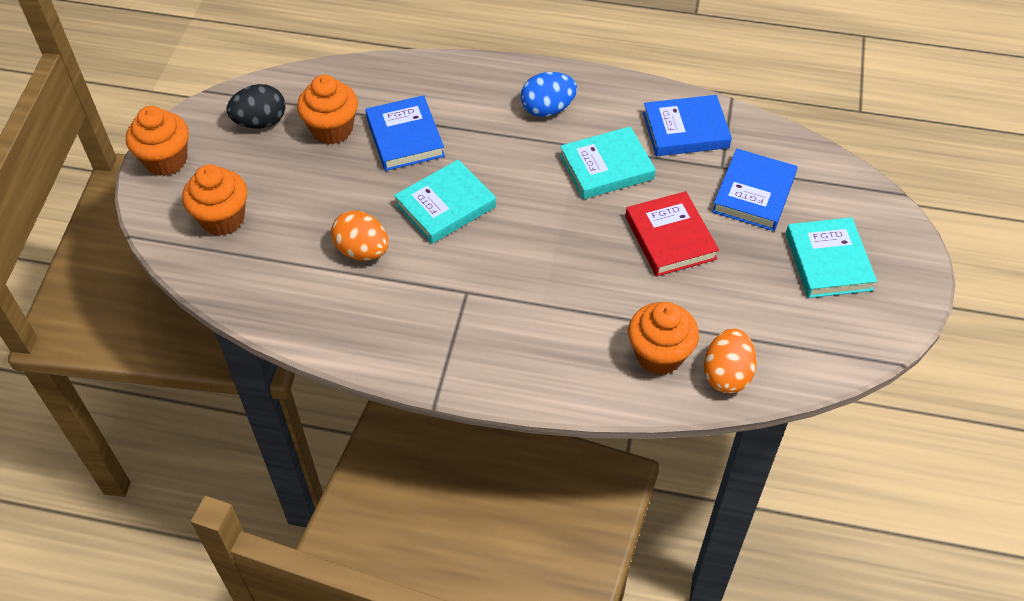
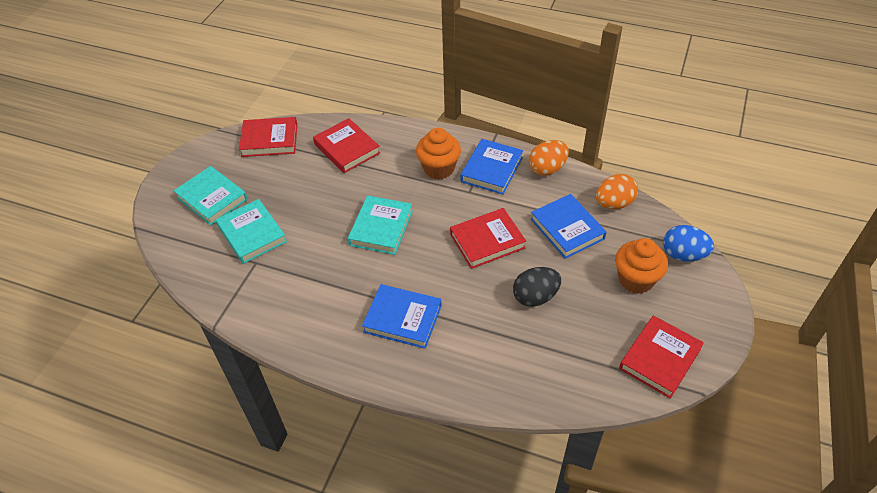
orange cupcake: 4 -> 2
red book: 1 -> 4

